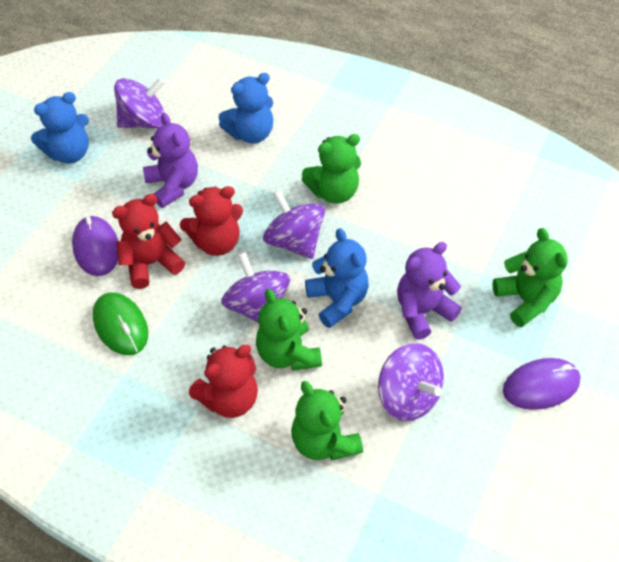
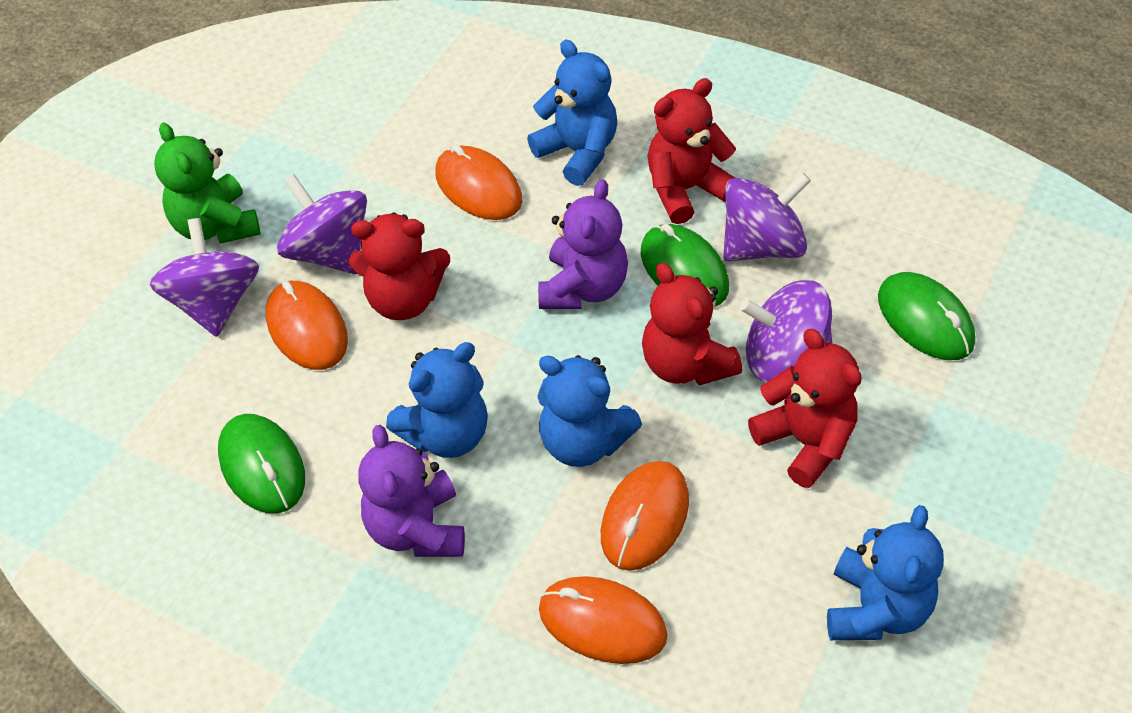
blue teddy bear: 3 -> 4
green mouse: 1 -> 3
green teddy bear: 4 -> 1
orange mouse: 0 -> 4
purple mouse: 2 -> 0
red teddy bear: 3 -> 4

